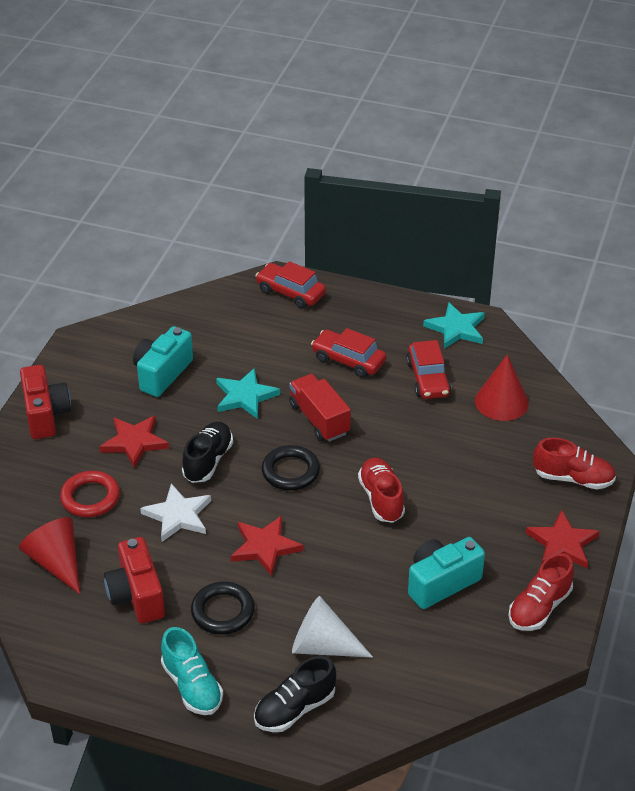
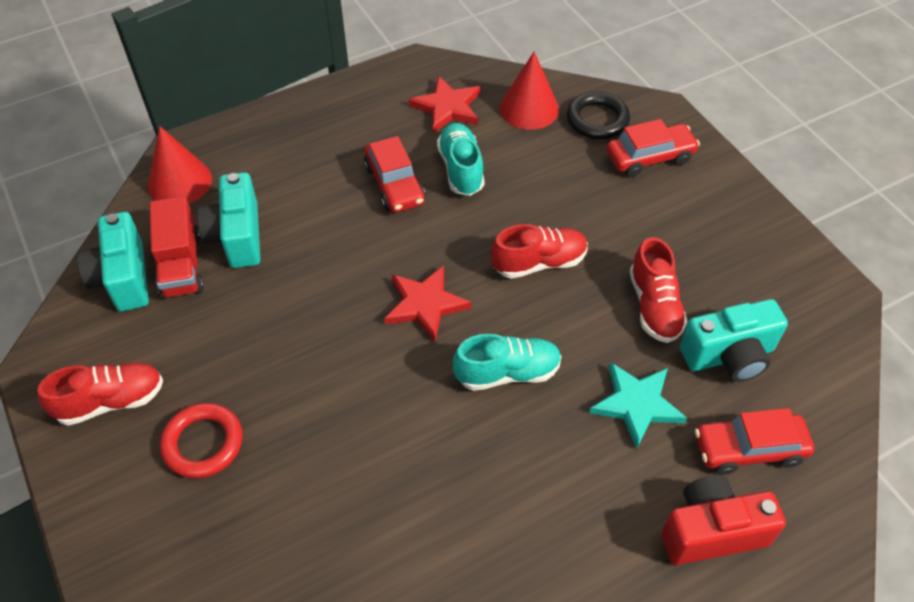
black ring: 2 -> 1
black shoe: 2 -> 0
red camera: 2 -> 1
red star: 3 -> 2
turquoise camera: 2 -> 3
turquoise shoe: 1 -> 2
turquoise star: 2 -> 1
white cone: 1 -> 0
white star: 1 -> 0

